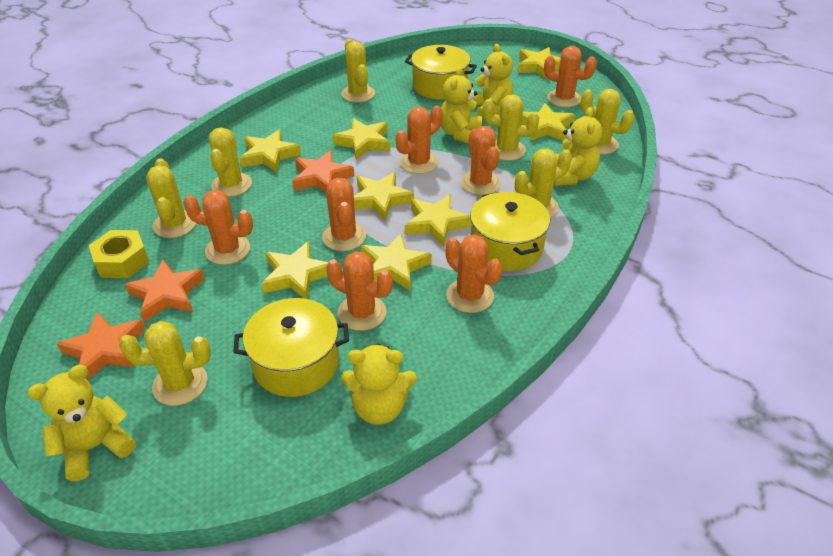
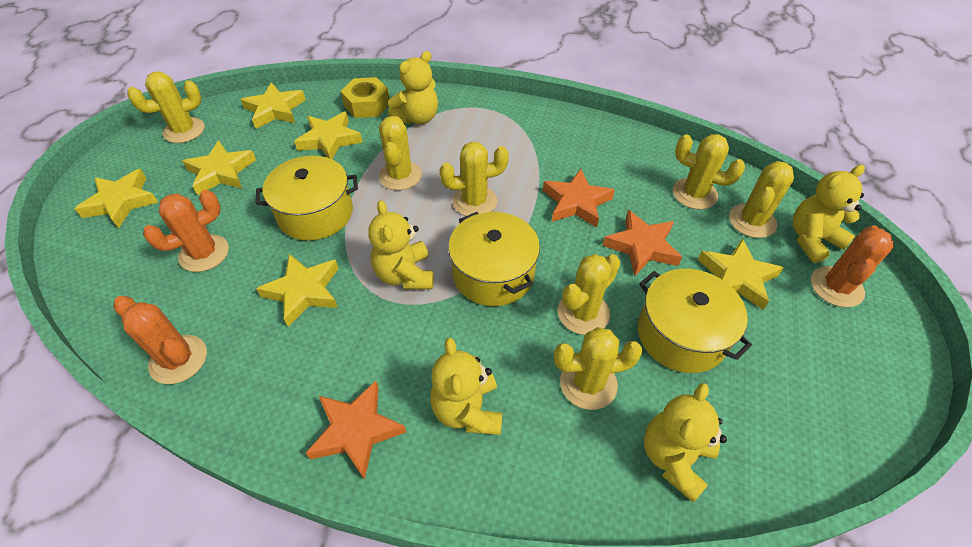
orange cactus: 7 -> 3
yellow star: 8 -> 6

